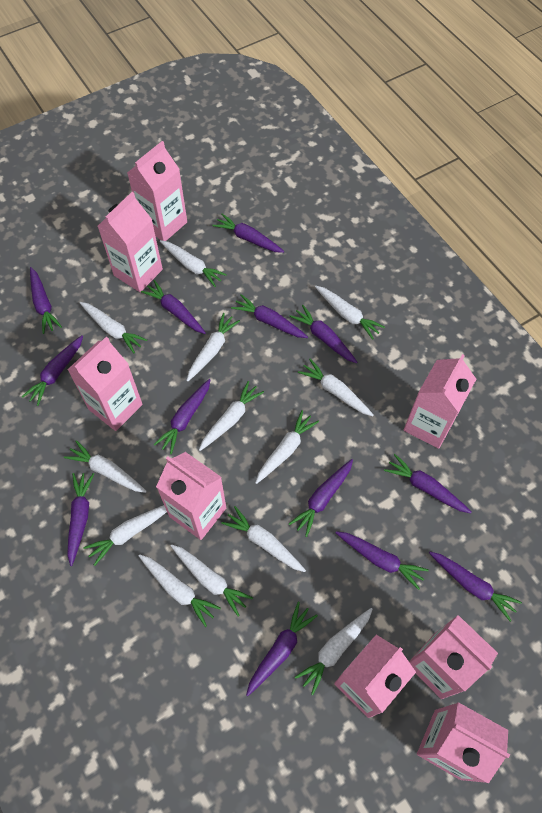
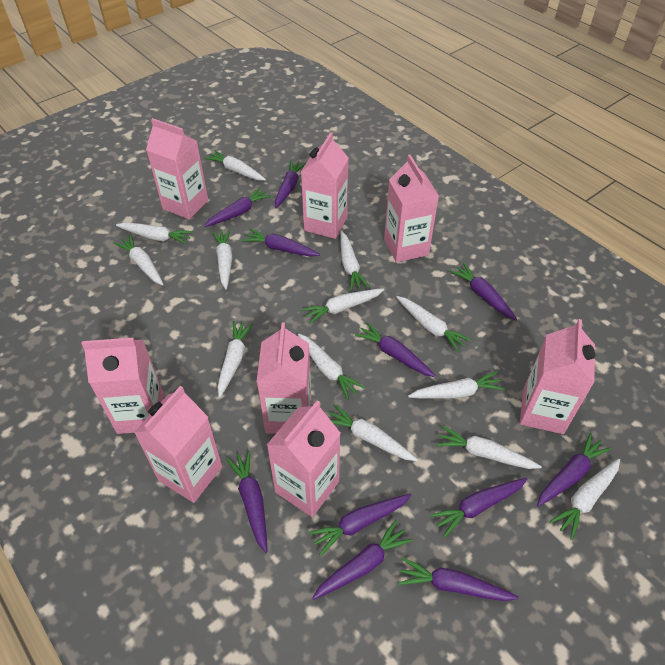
purple carrot: 13 -> 11

